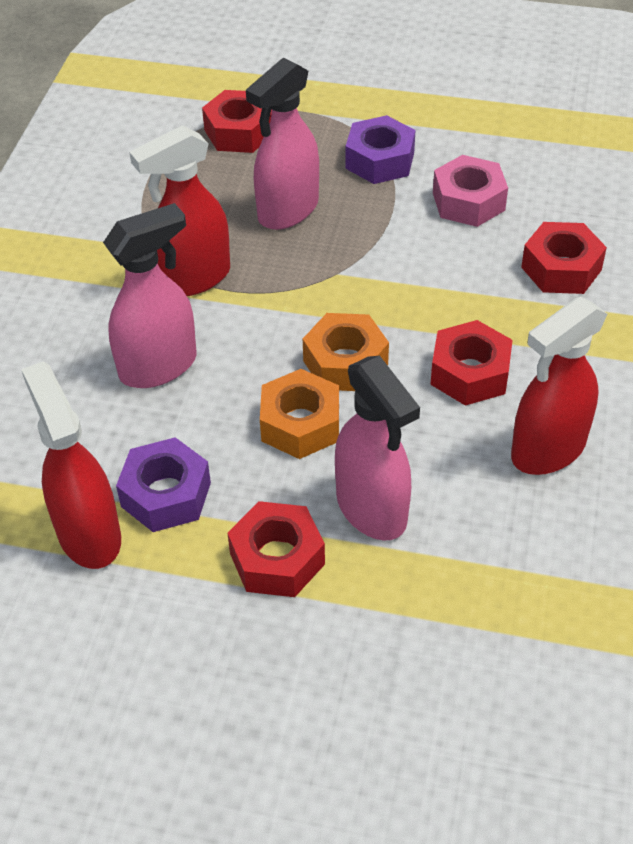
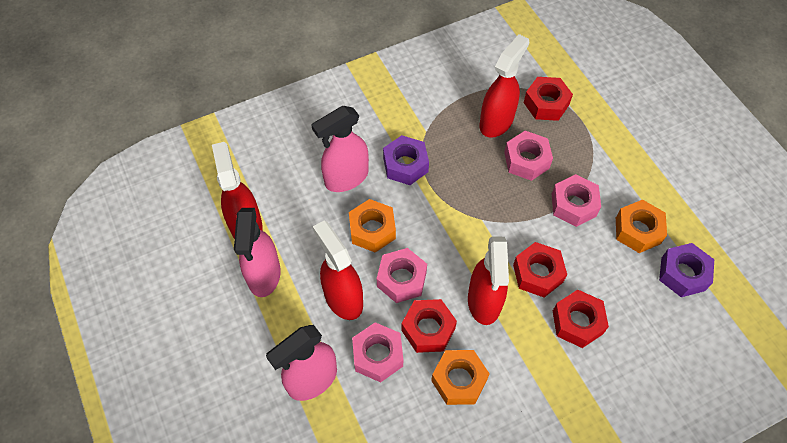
orange nut: 2 -> 3
pink nut: 1 -> 4
red spray bottle: 3 -> 4

